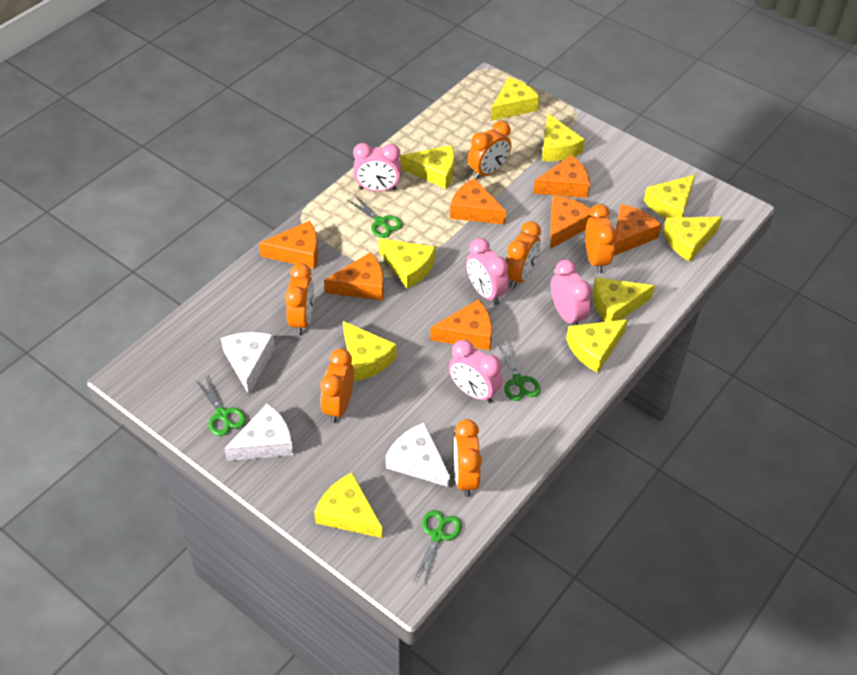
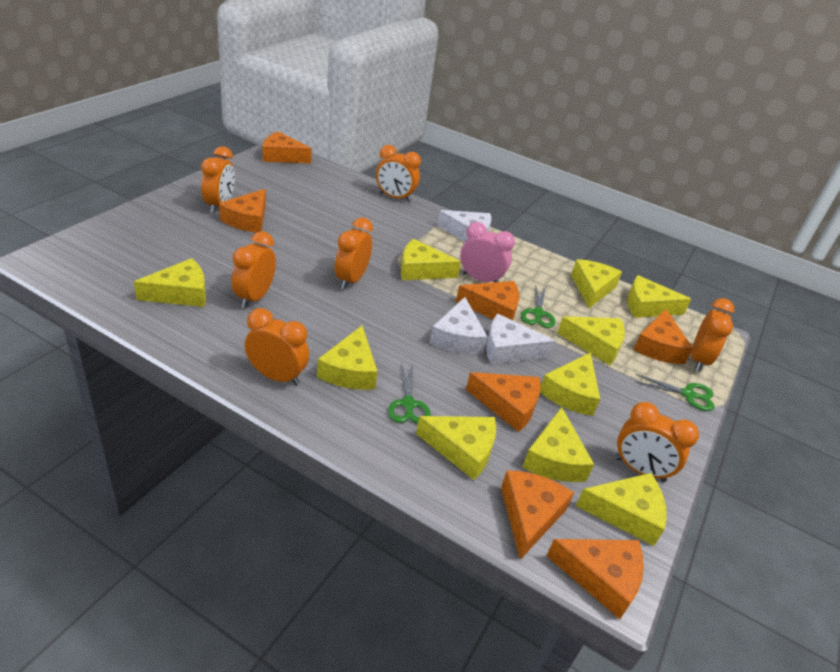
green scissors: 4 -> 3
orange clock: 6 -> 7
pink clock: 4 -> 1

